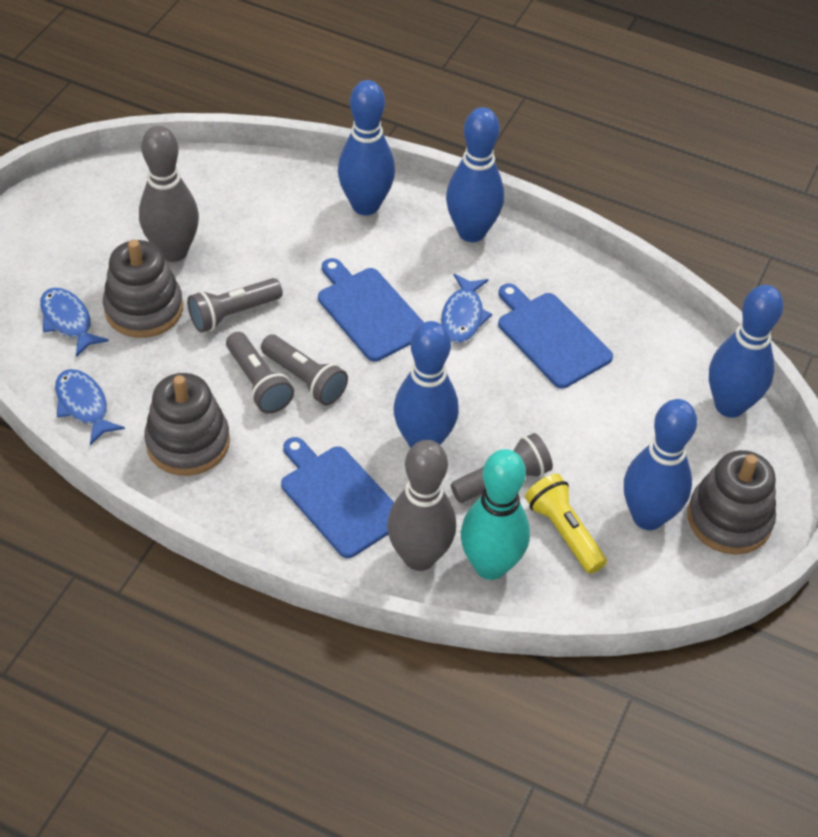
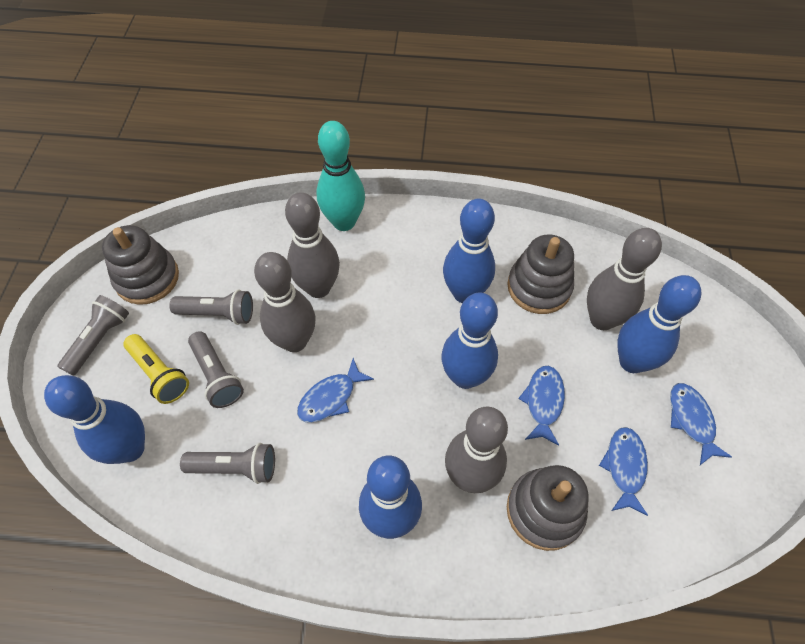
blue cutting board: 3 -> 0
blue fish: 3 -> 4
grey bowling pin: 2 -> 4

